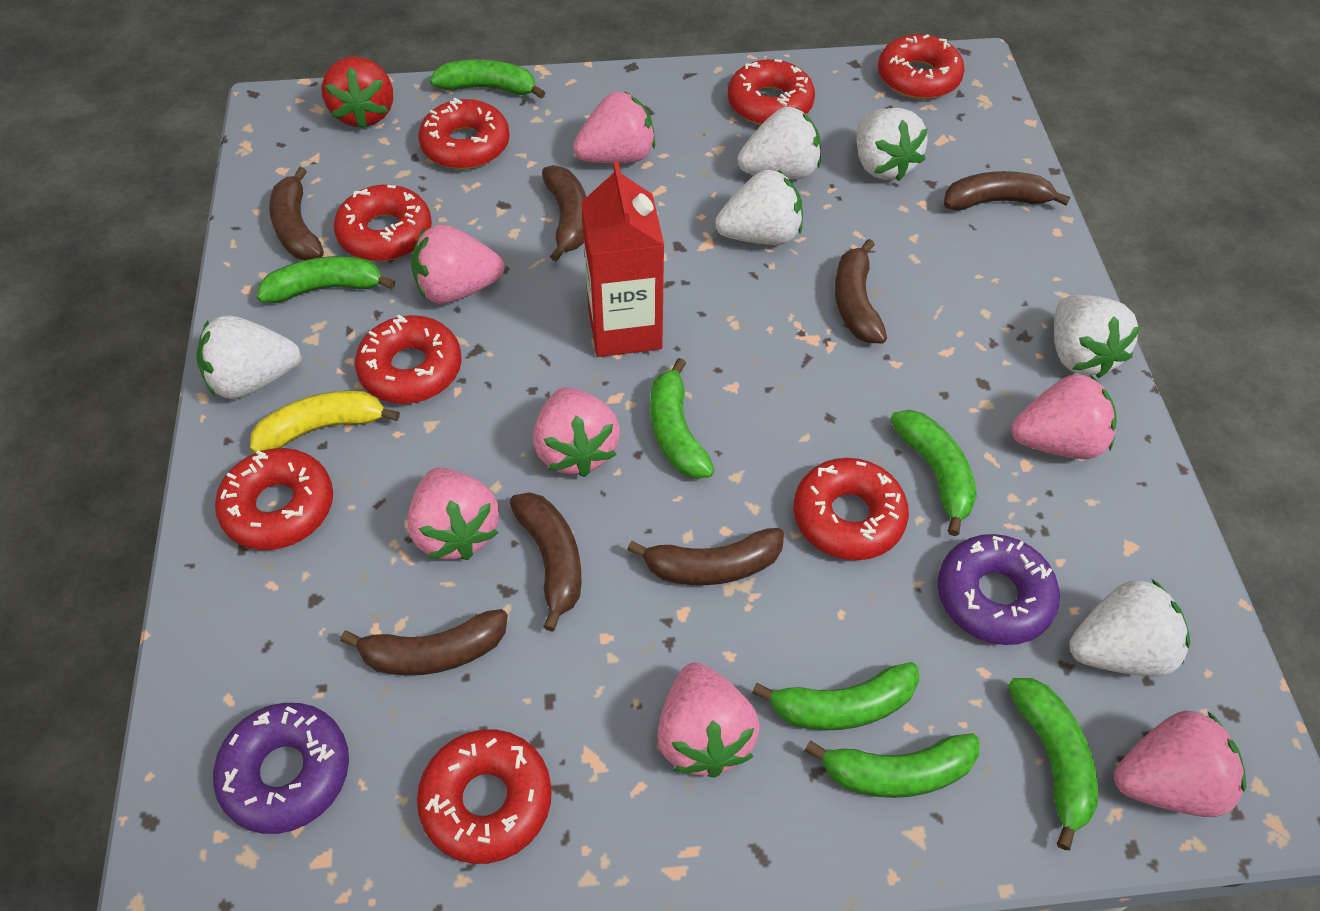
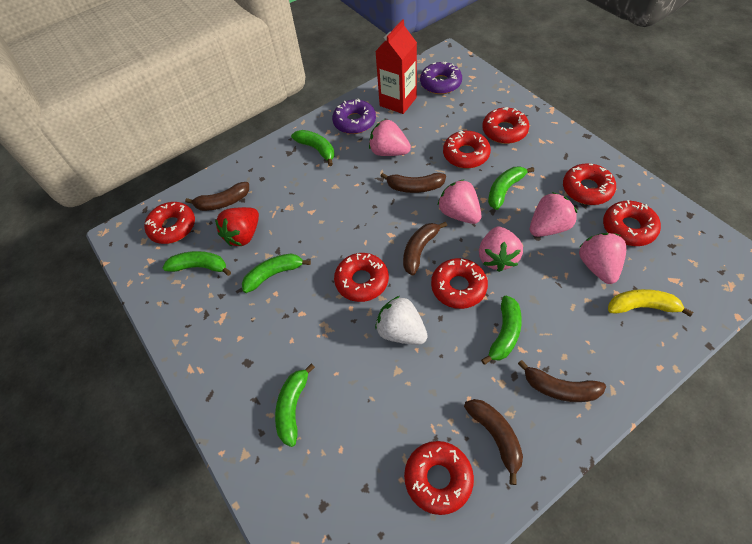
brown banana: 7 -> 5
green banana: 7 -> 6
pink strawberry: 7 -> 5
white strawberry: 6 -> 1

